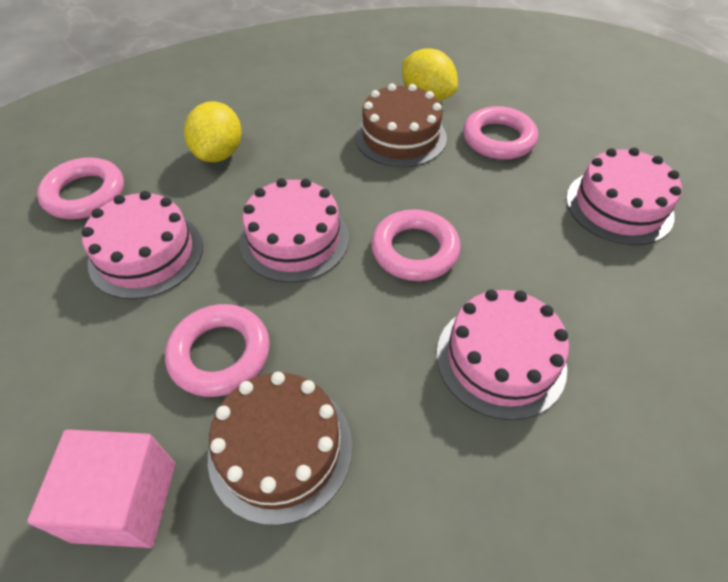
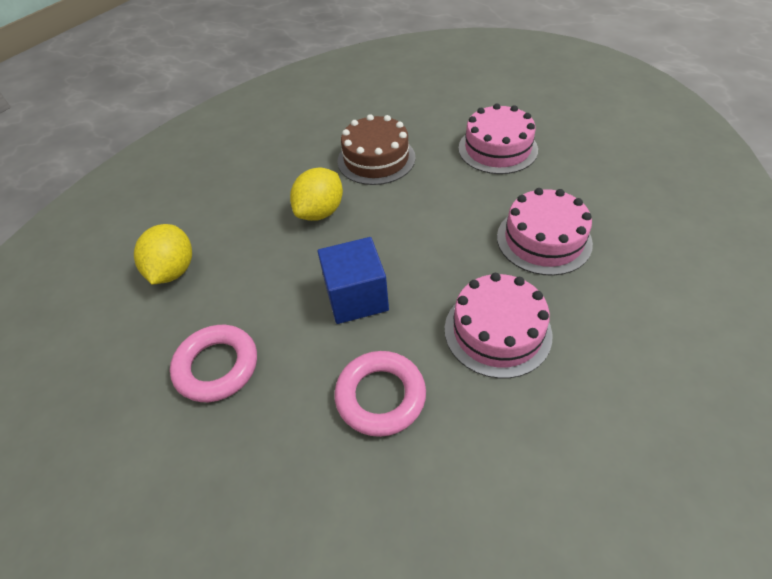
blue cube: 0 -> 1
brown cake: 2 -> 1
pink cake: 4 -> 3
pink cube: 1 -> 0
pink ring: 4 -> 2

